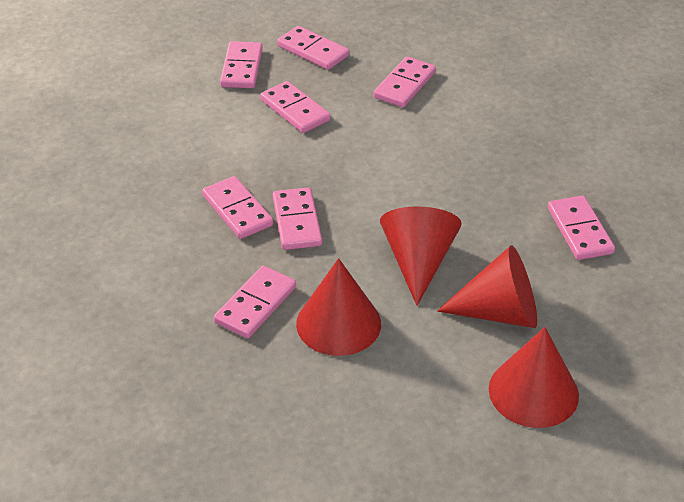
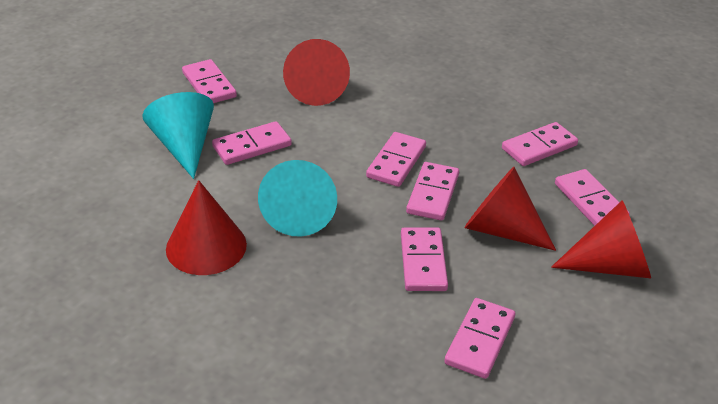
turquoise cone: 0 -> 2

